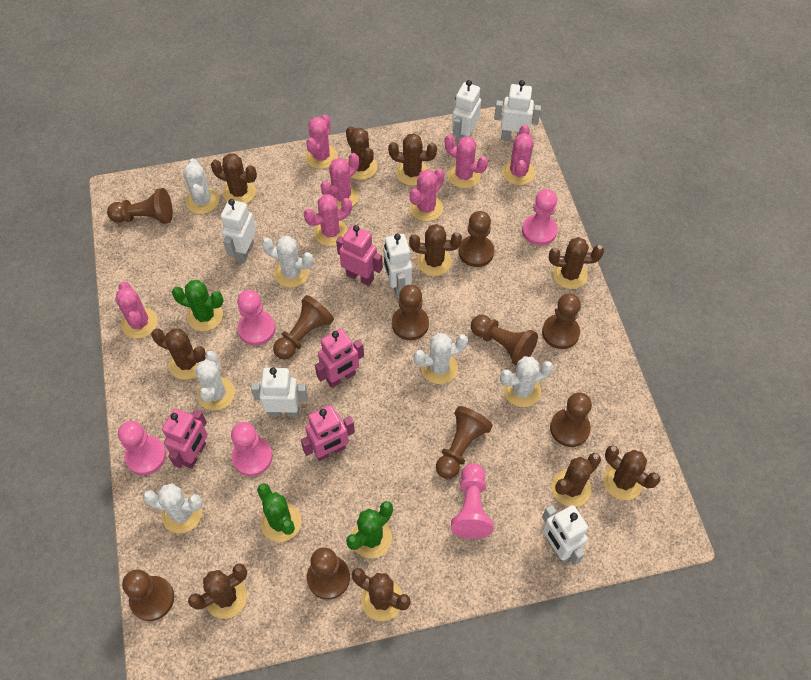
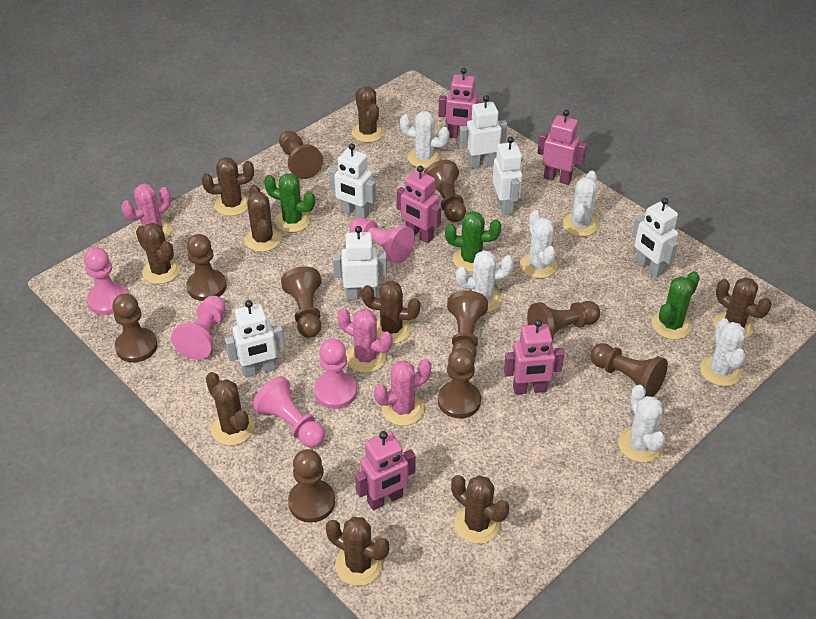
brown cactus: 10 -> 9
pink cactus: 7 -> 3
pink robot: 4 -> 5

